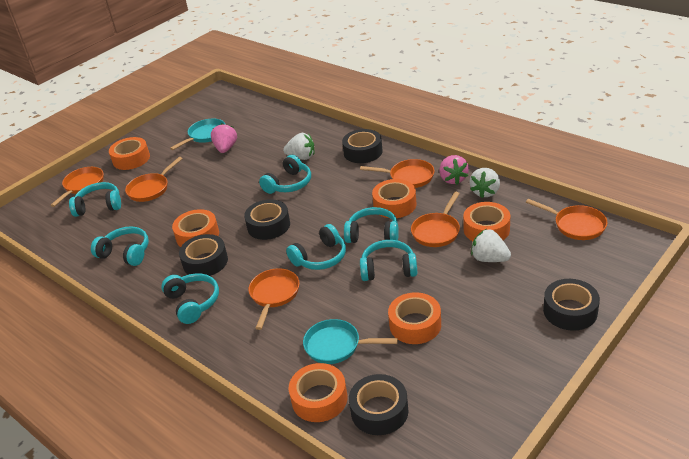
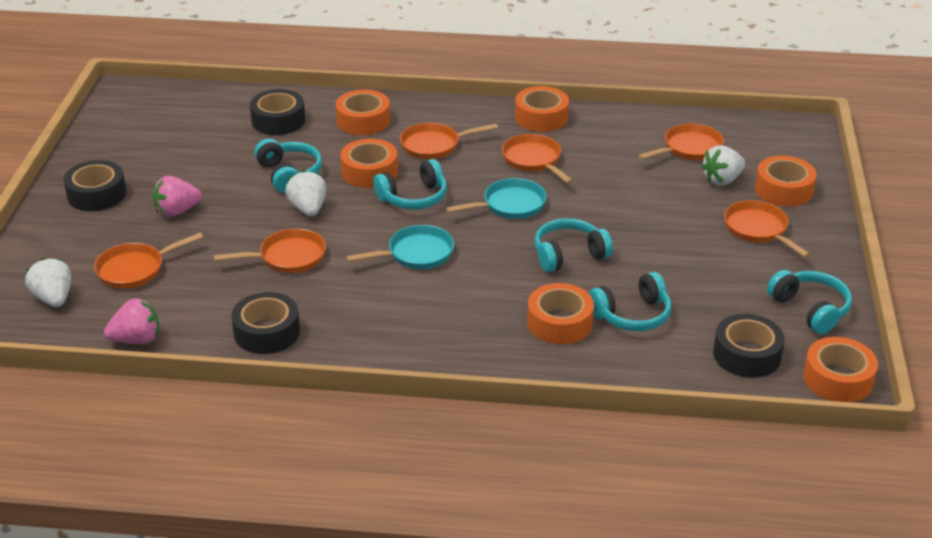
black tape: 5 -> 4
turquoise headphones: 7 -> 5

